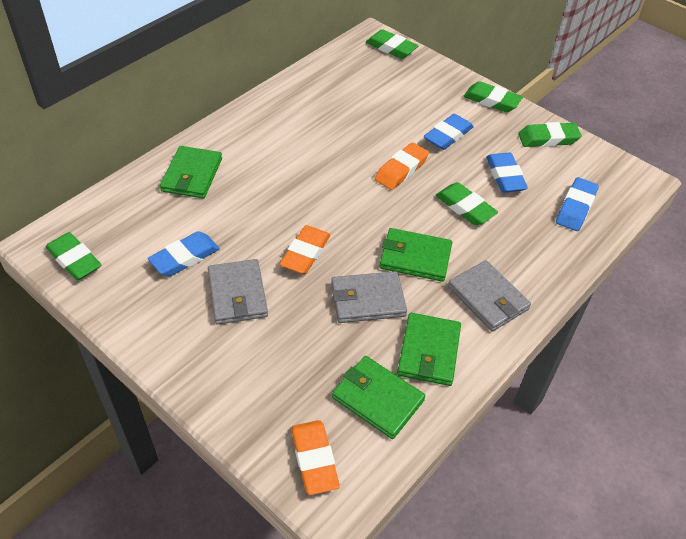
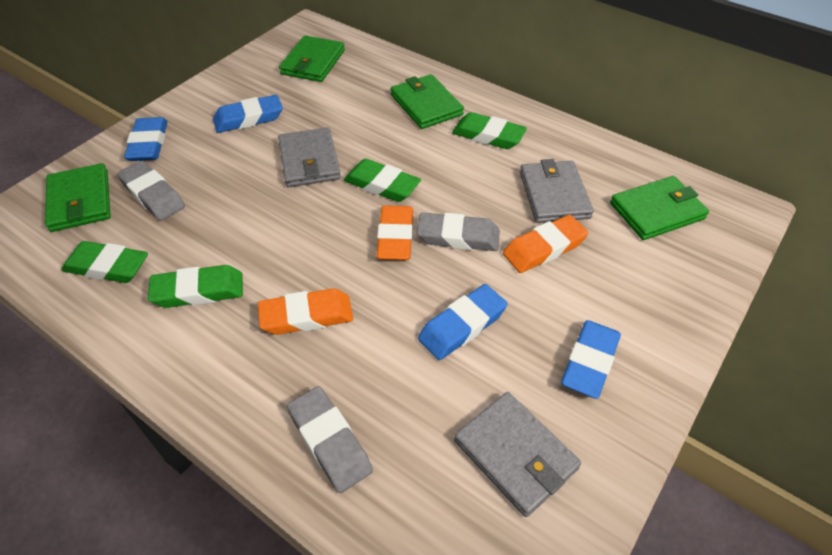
green eraser: 5 -> 4
grey eraser: 0 -> 3

